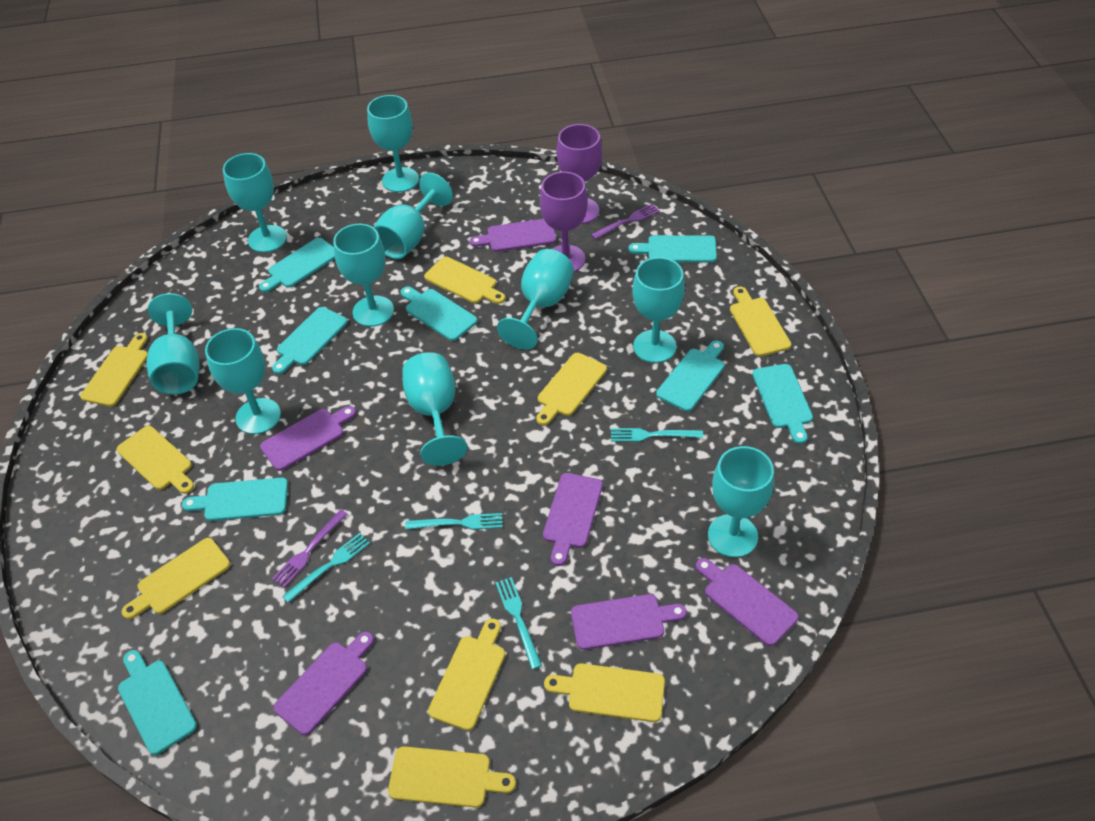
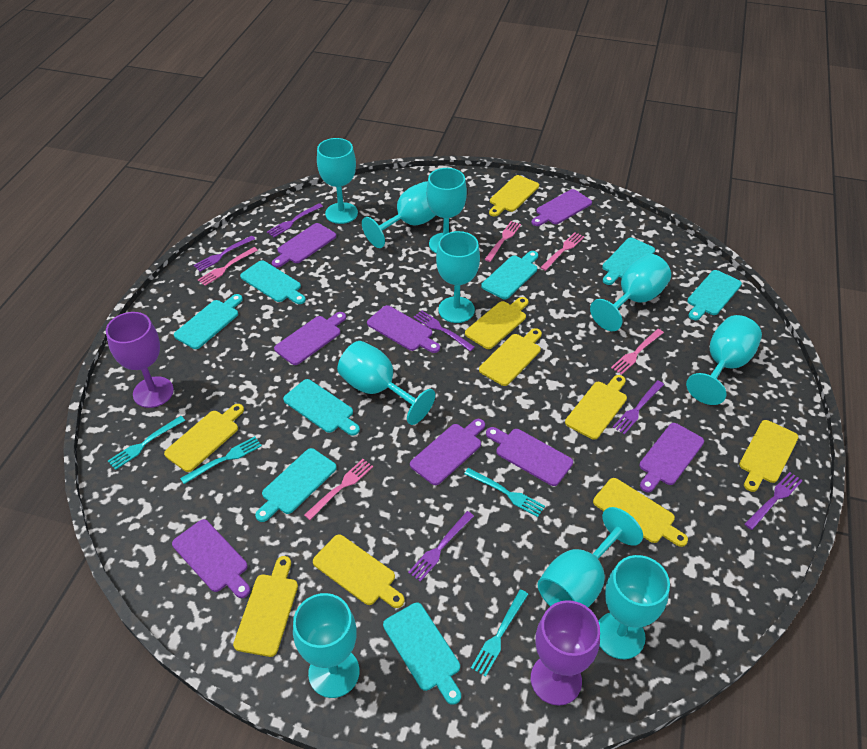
pink fork: 0 -> 5
purple cutting board: 6 -> 8
purple fork: 2 -> 6

